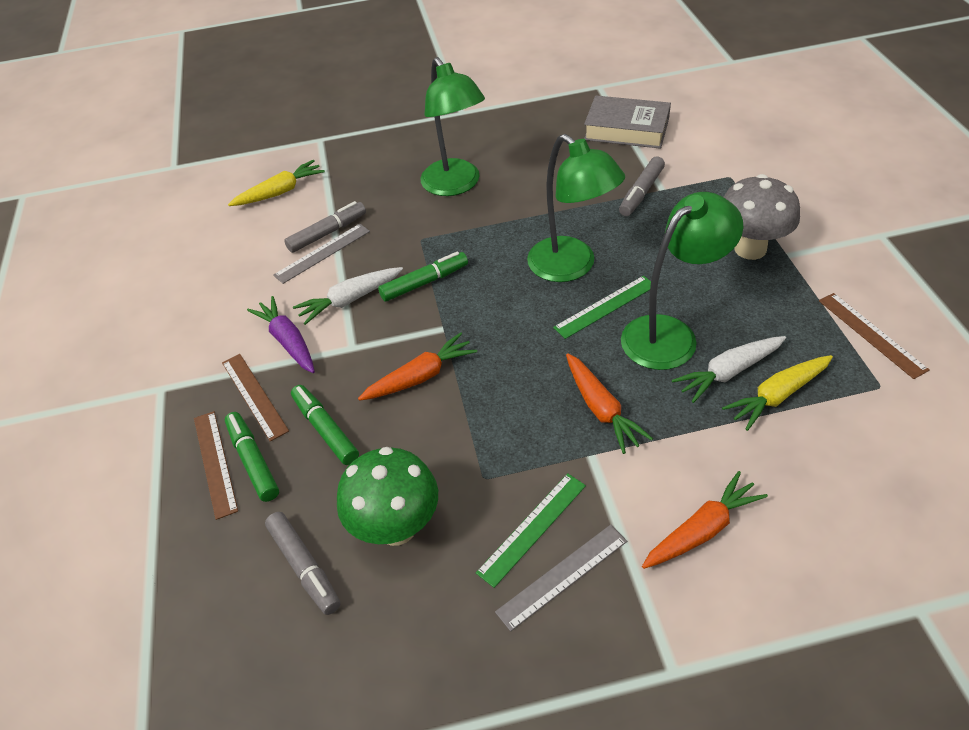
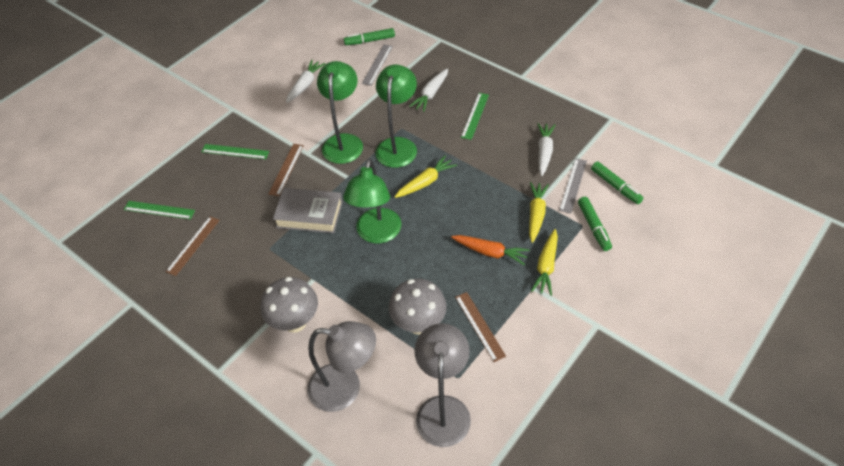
green mushroom: 1 -> 0
green ruler: 2 -> 3
grey lamp: 0 -> 2
grey marker: 3 -> 0
grey mushroom: 1 -> 2
orange carrot: 3 -> 1
purple carrot: 1 -> 0
white carrot: 2 -> 3
yellow carrot: 2 -> 3

